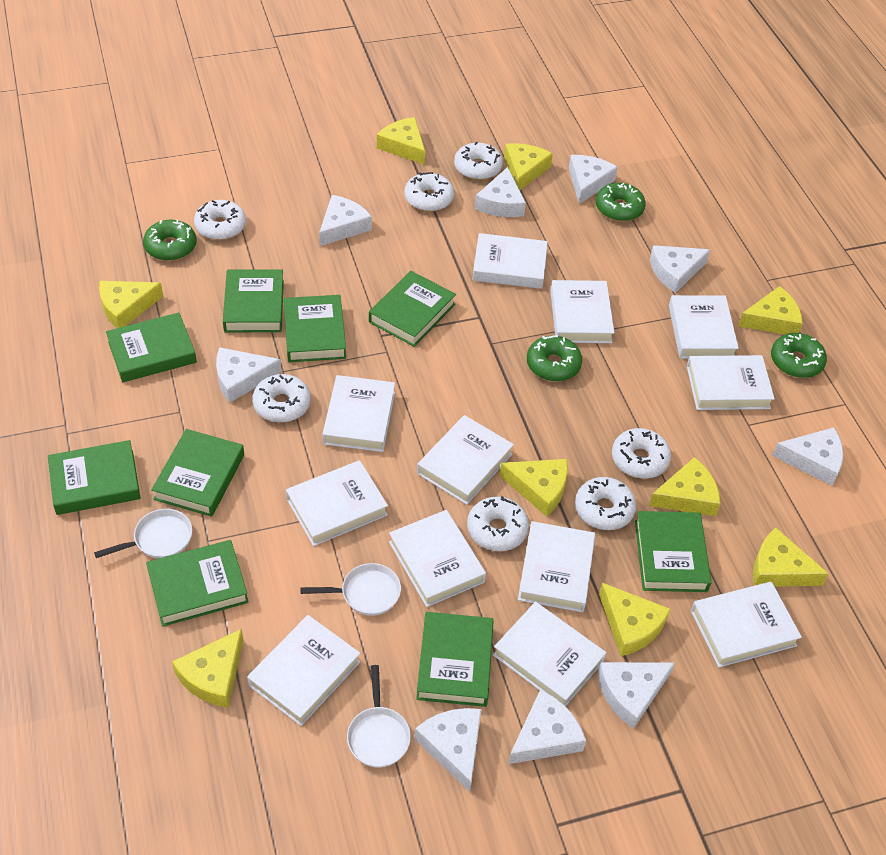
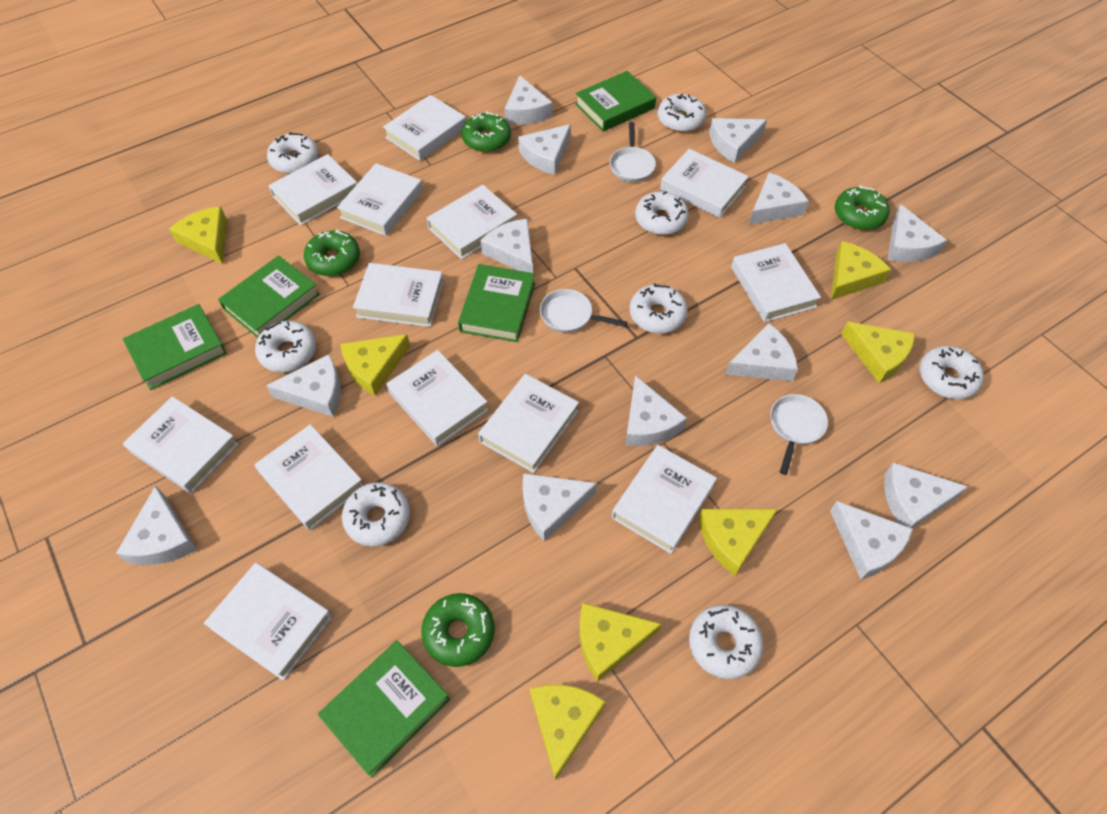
green book: 9 -> 5
white book: 12 -> 13
white cheese: 9 -> 13
white donut: 7 -> 8
yellow cheese: 9 -> 7

